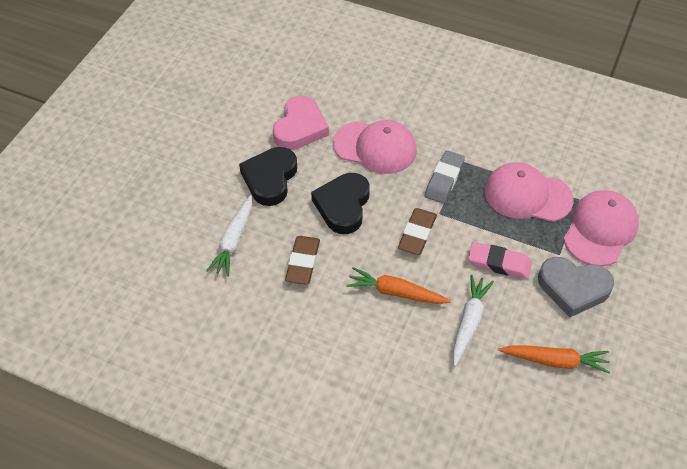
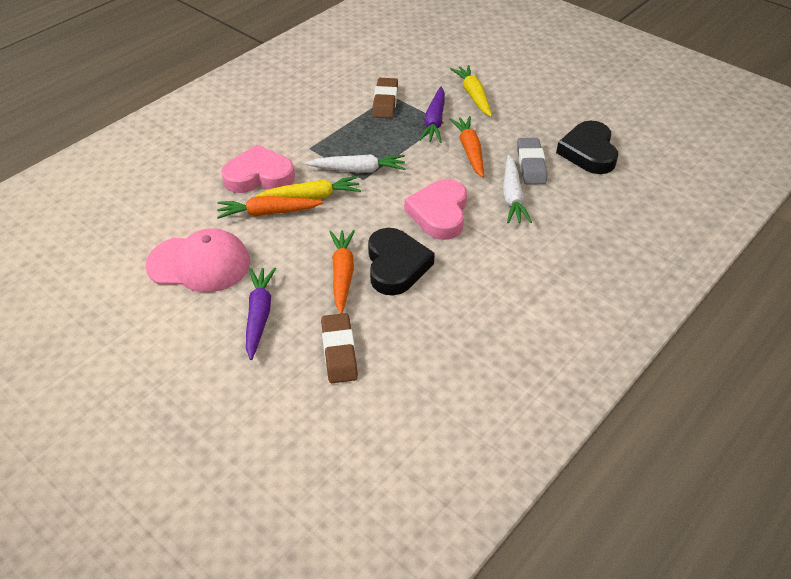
grey heart: 1 -> 0
orange carrot: 2 -> 3
pink cap: 3 -> 1
pink eraser: 1 -> 0
pink heart: 1 -> 2
purple carrot: 0 -> 2
yellow carrot: 0 -> 2

